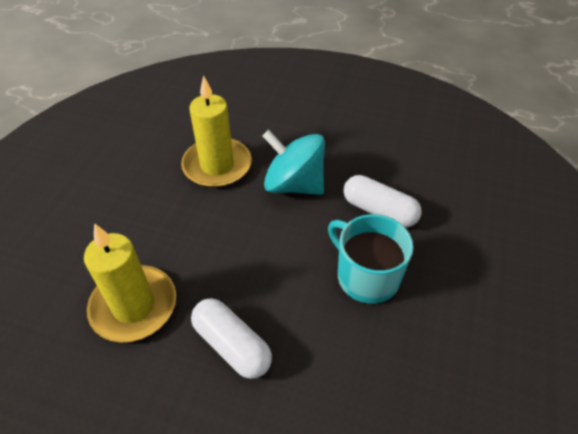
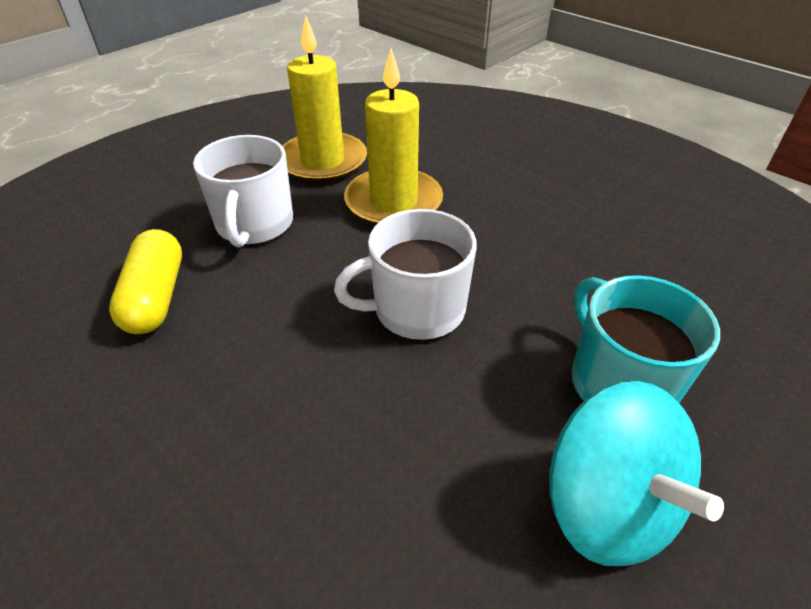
white capsule: 2 -> 0
white mug: 0 -> 2
yellow capsule: 0 -> 1

